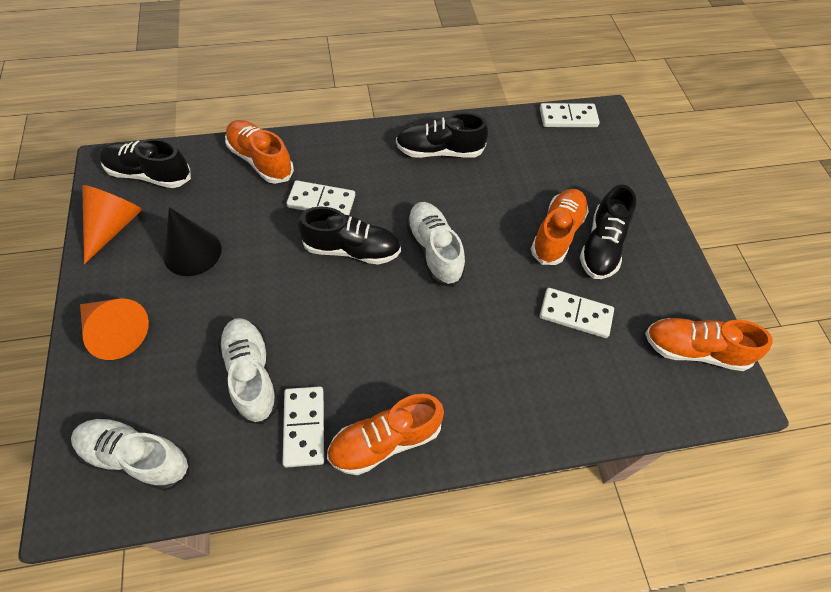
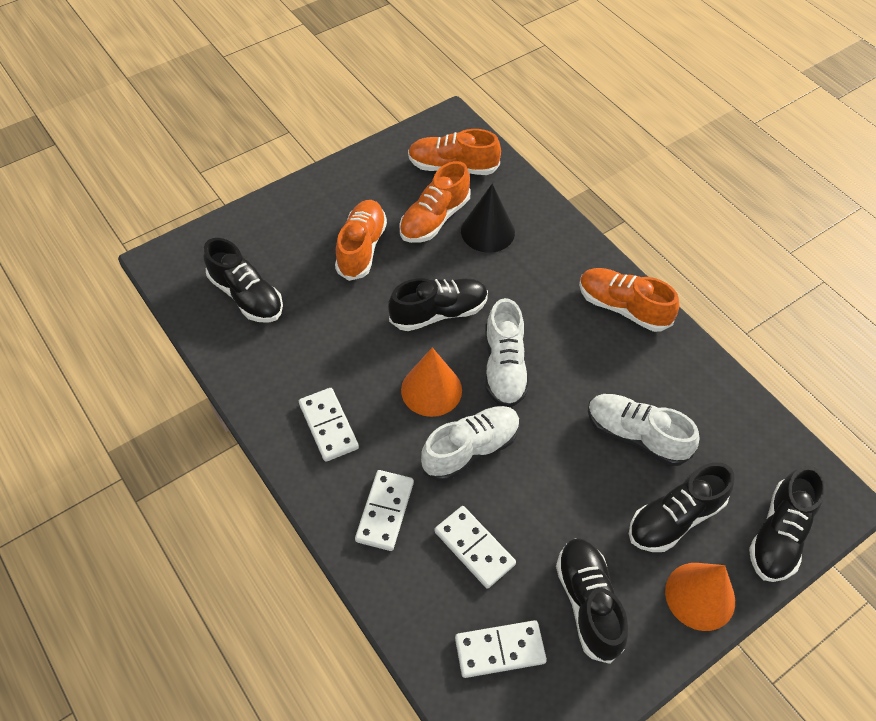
black shoe: 4 -> 5

